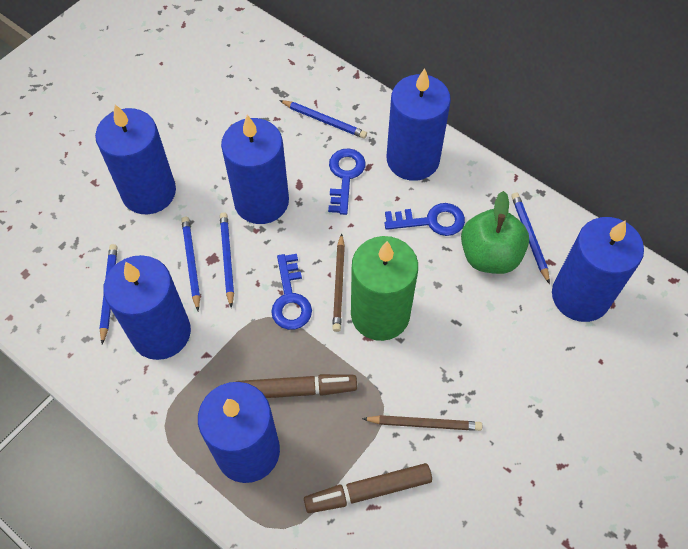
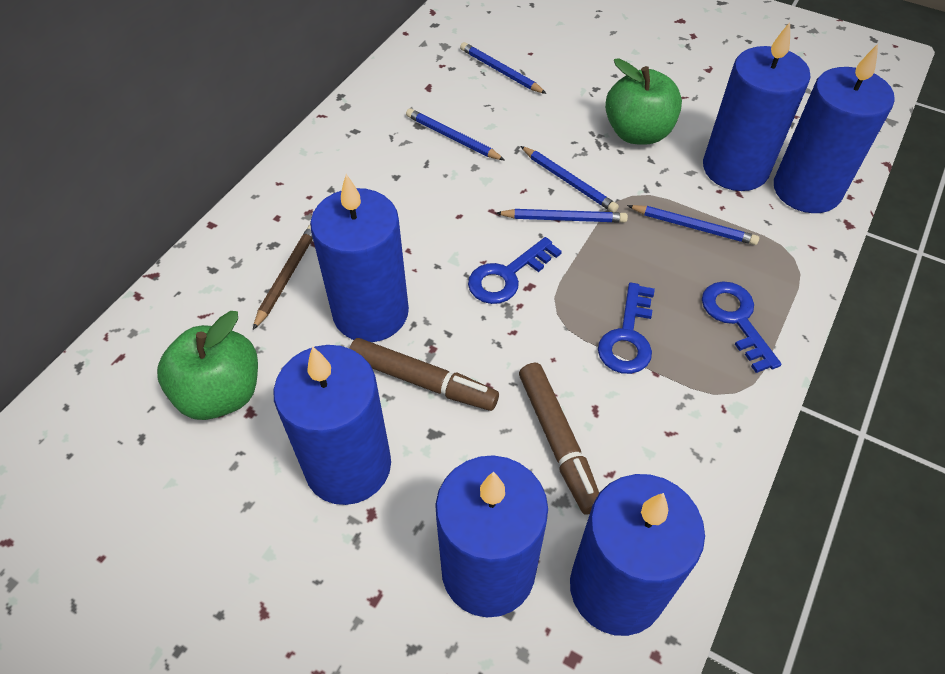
brown pencil: 2 -> 1
green apple: 1 -> 2
green candle: 1 -> 0

